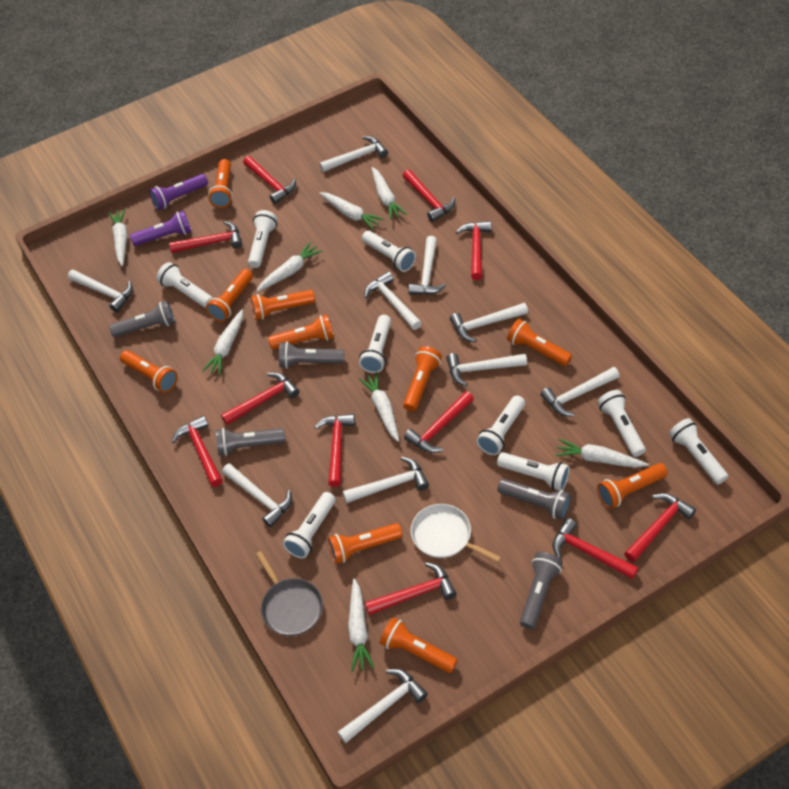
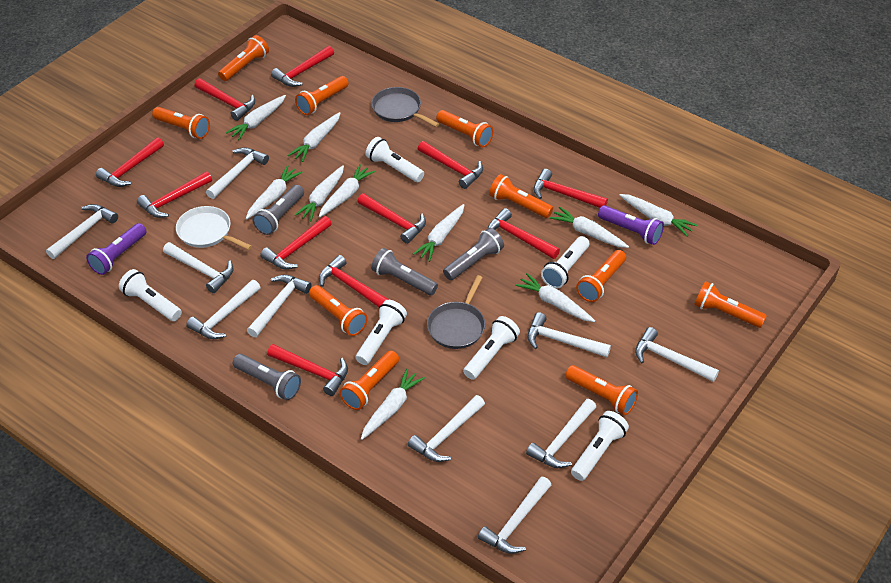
grey flashlight: 5 -> 4
grey pan: 1 -> 2
white carrot: 8 -> 10
white flashlight: 9 -> 6

